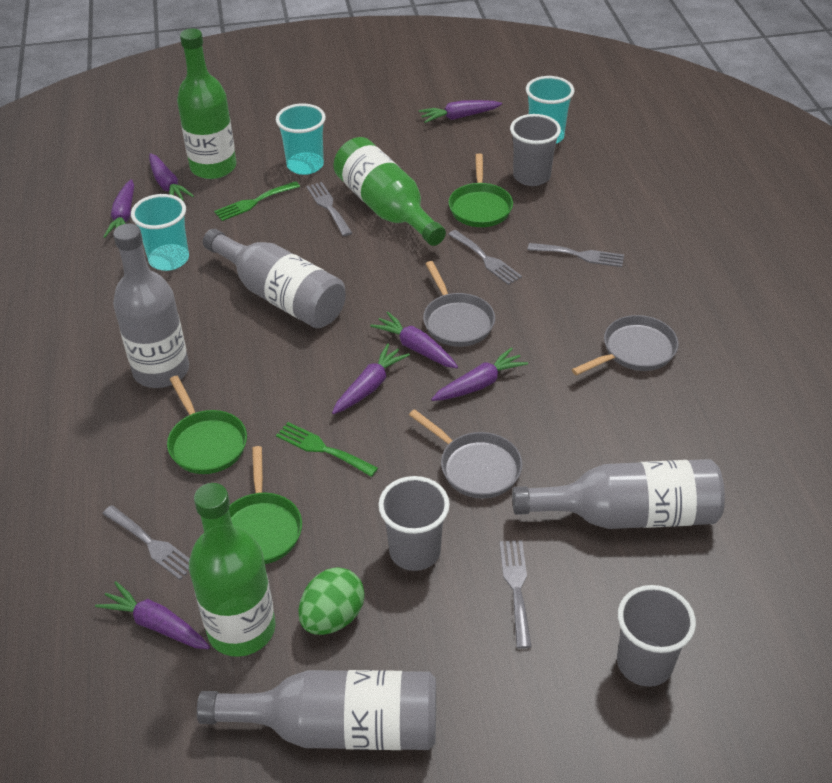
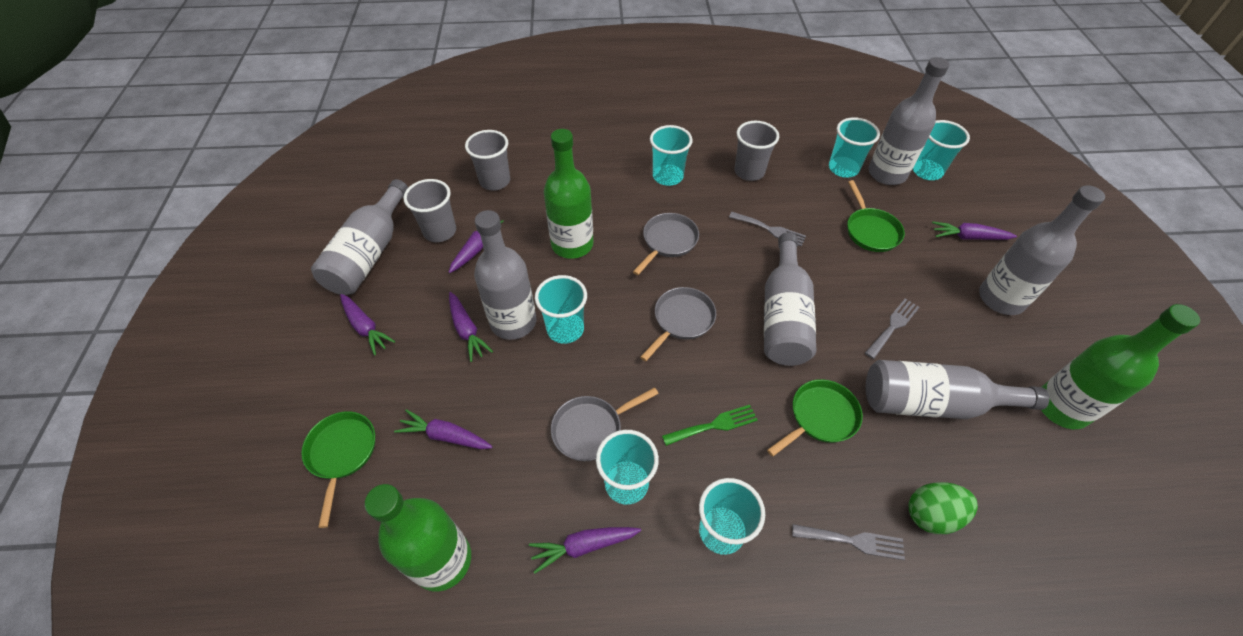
green fork: 2 -> 1
grey bottle: 4 -> 6
grey fork: 5 -> 3
purple carrot: 7 -> 6
turquoise cup: 3 -> 6

